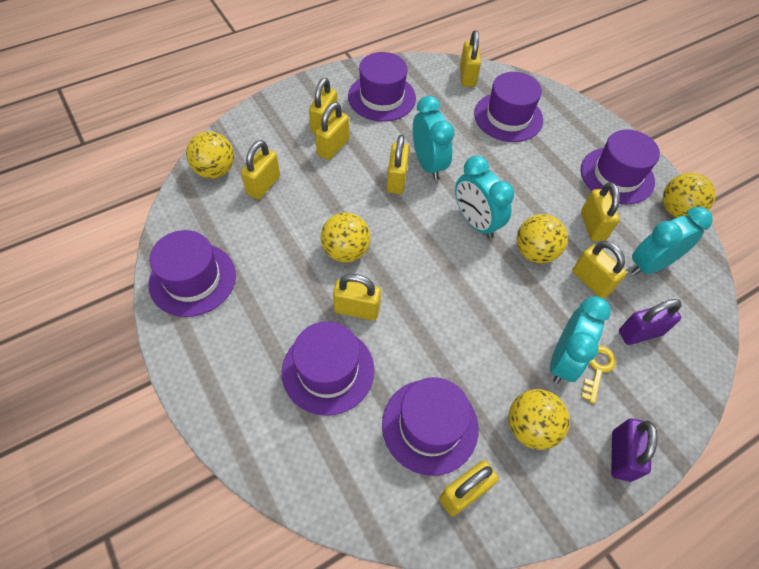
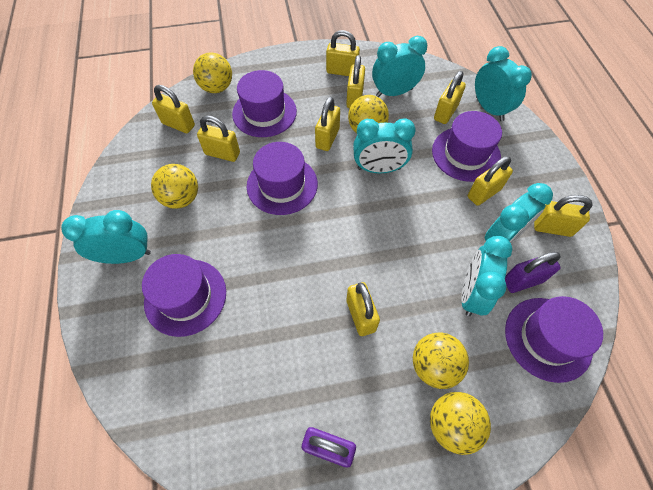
purple hat: 6 -> 5
turquoise clock: 4 -> 6
yellow key: 1 -> 0

